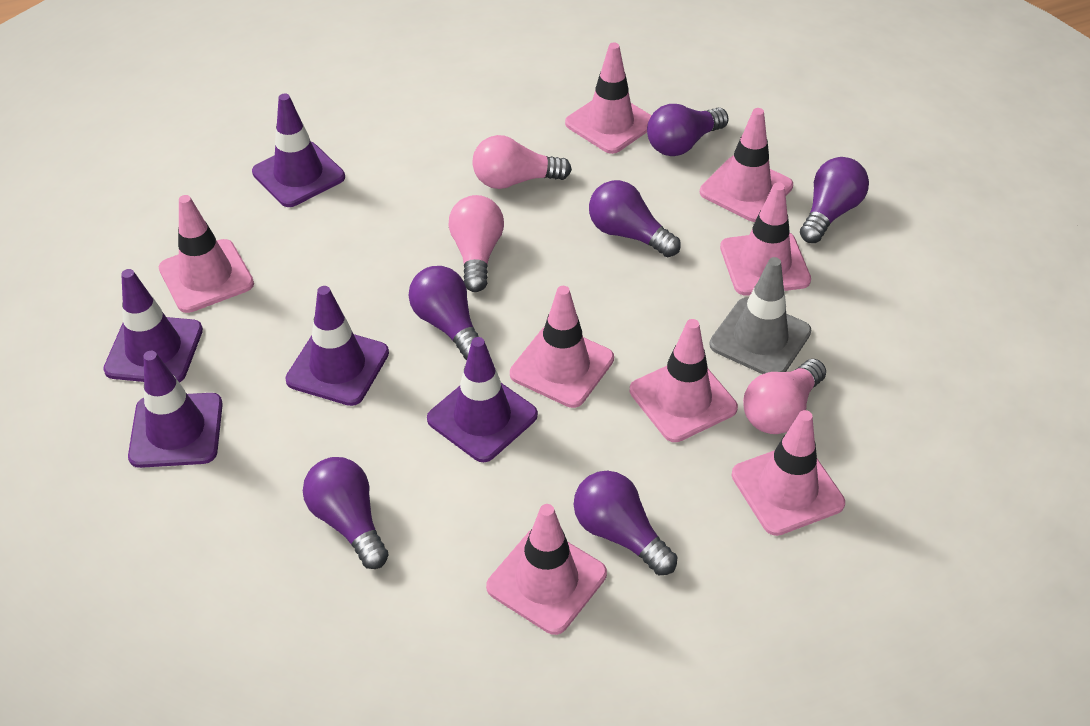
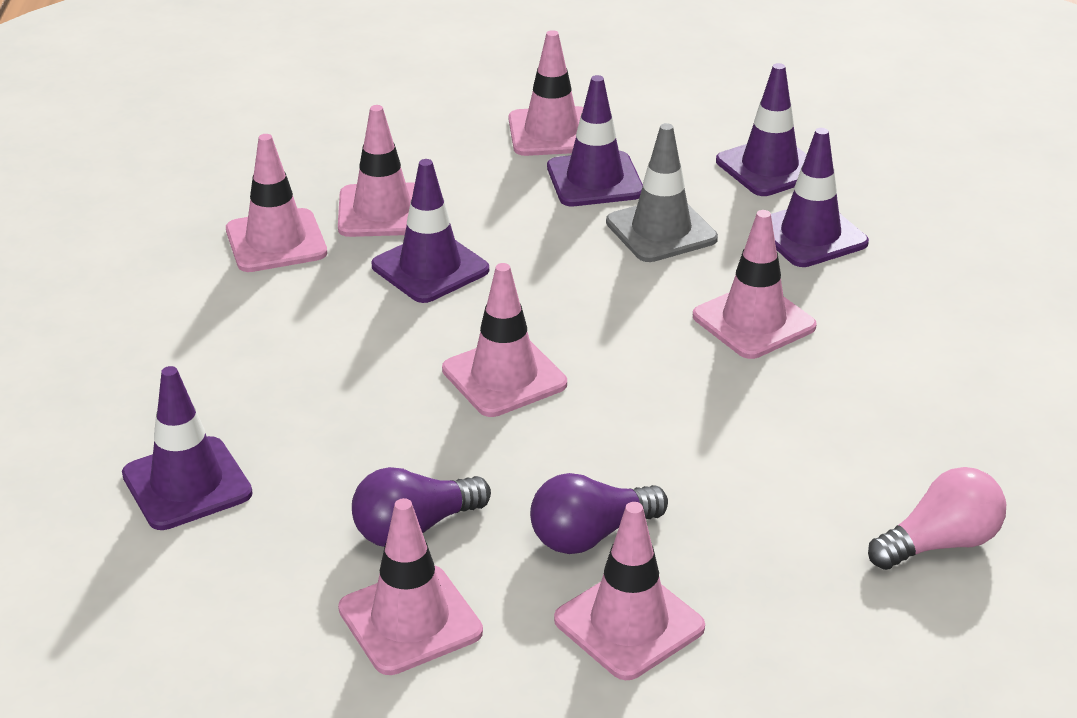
pink light bulb: 3 -> 1
pink traffic cone: 8 -> 7
purple light bulb: 6 -> 2

